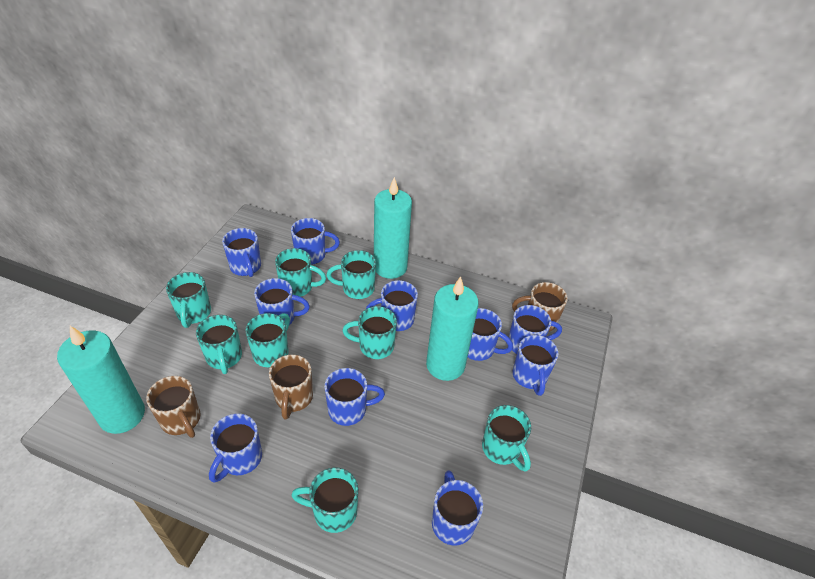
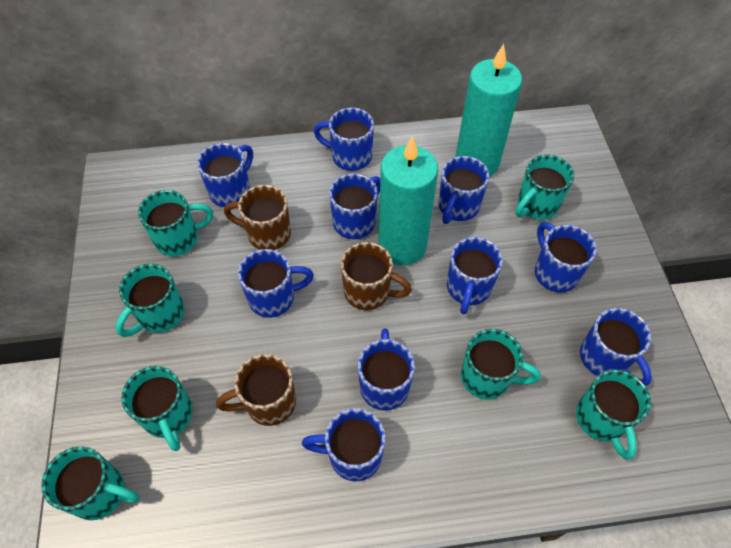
turquoise candle: 3 -> 2
turquoise mug: 8 -> 7

